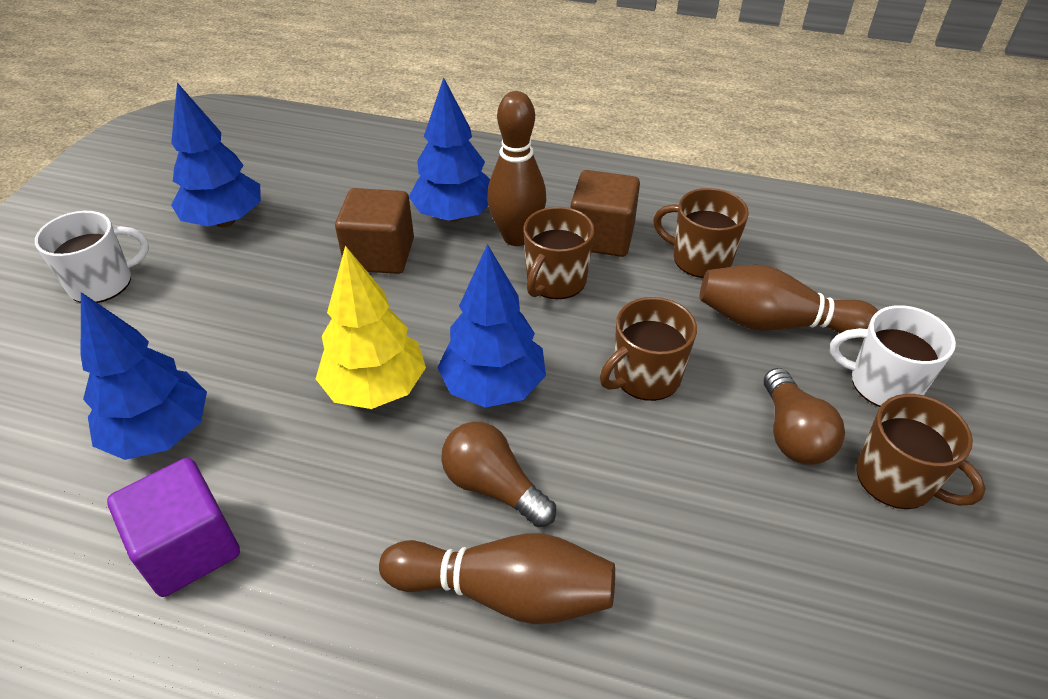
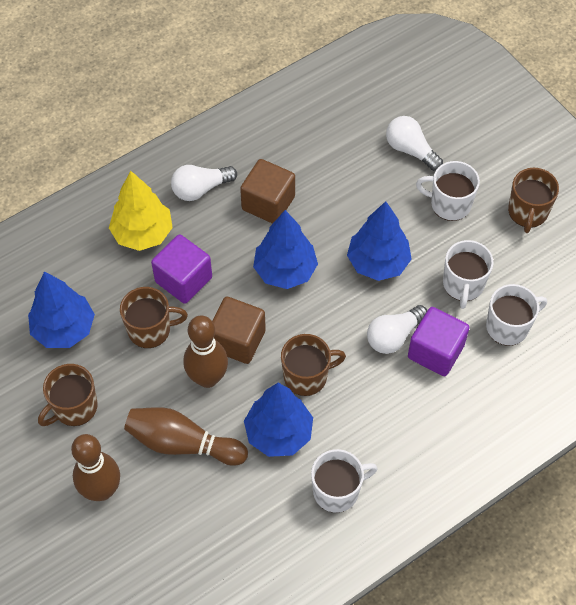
brown light bulb: 2 -> 0
purple cube: 1 -> 2
white light bulb: 0 -> 3
white mug: 2 -> 4

